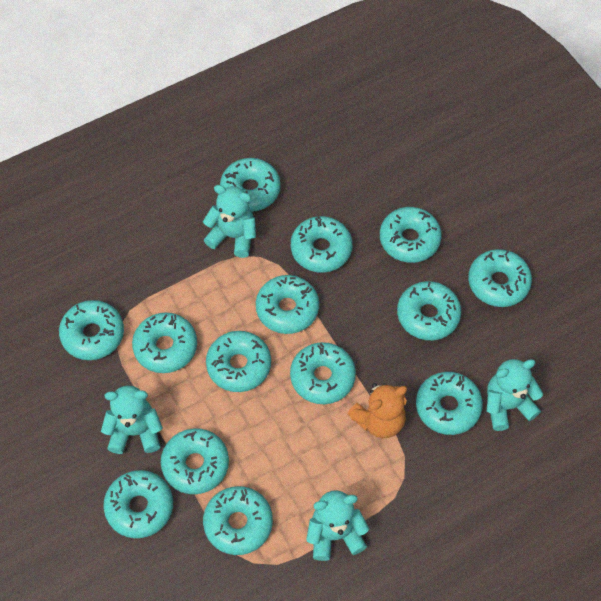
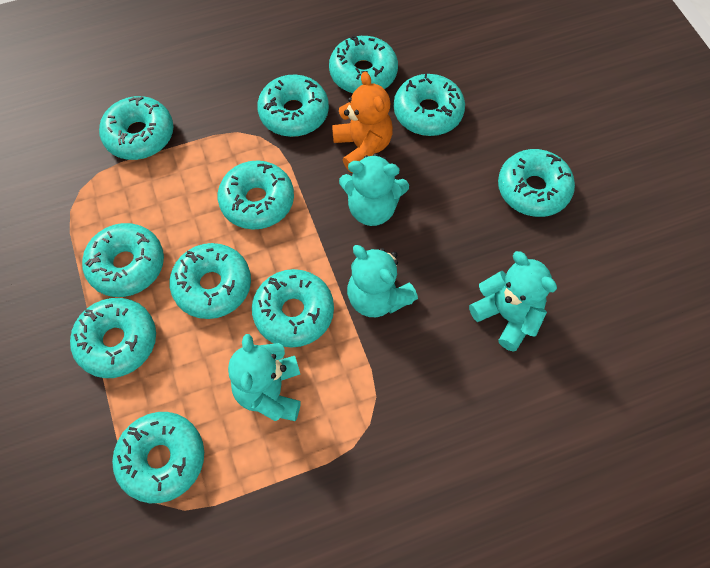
turquoise donut: 14 -> 11

